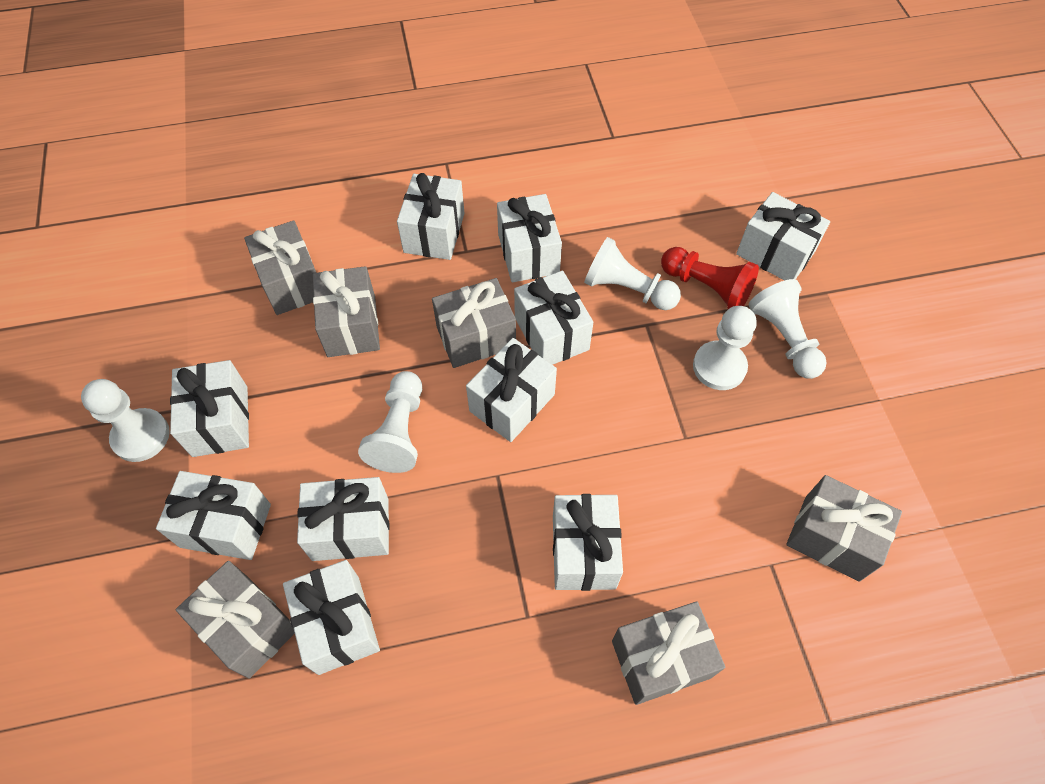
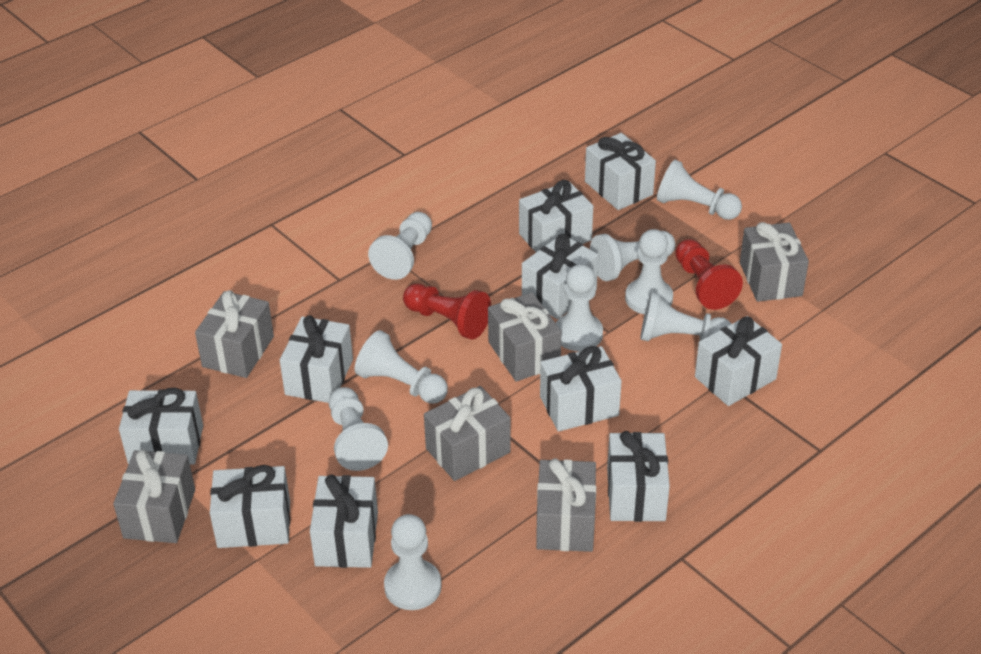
red pawn: 1 -> 2
white pawn: 5 -> 9

